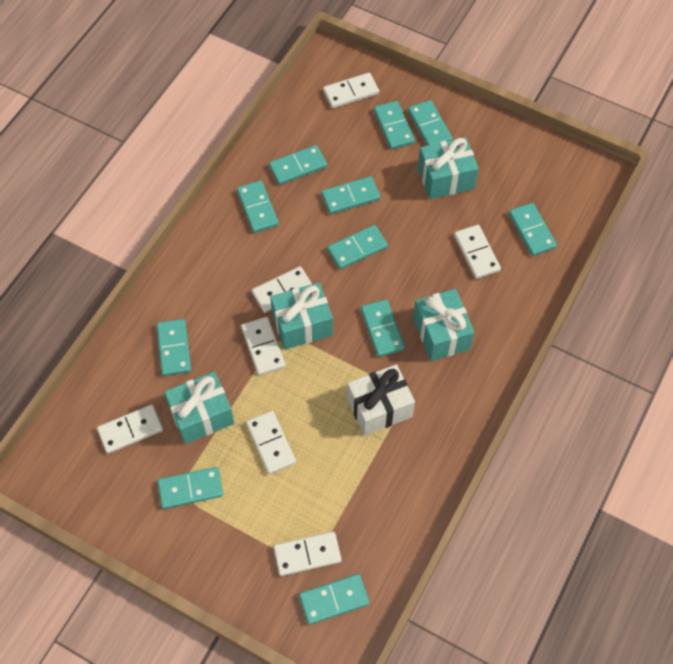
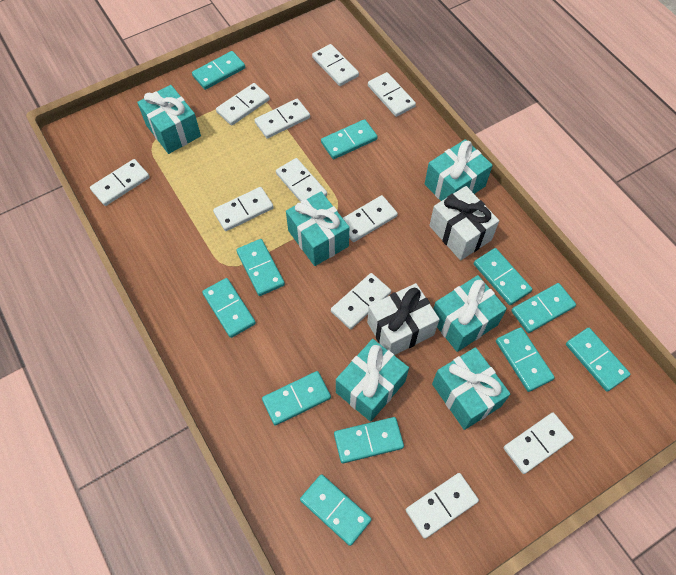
turquoise gift: 4 -> 6
white domino: 7 -> 11
white gift: 1 -> 2

